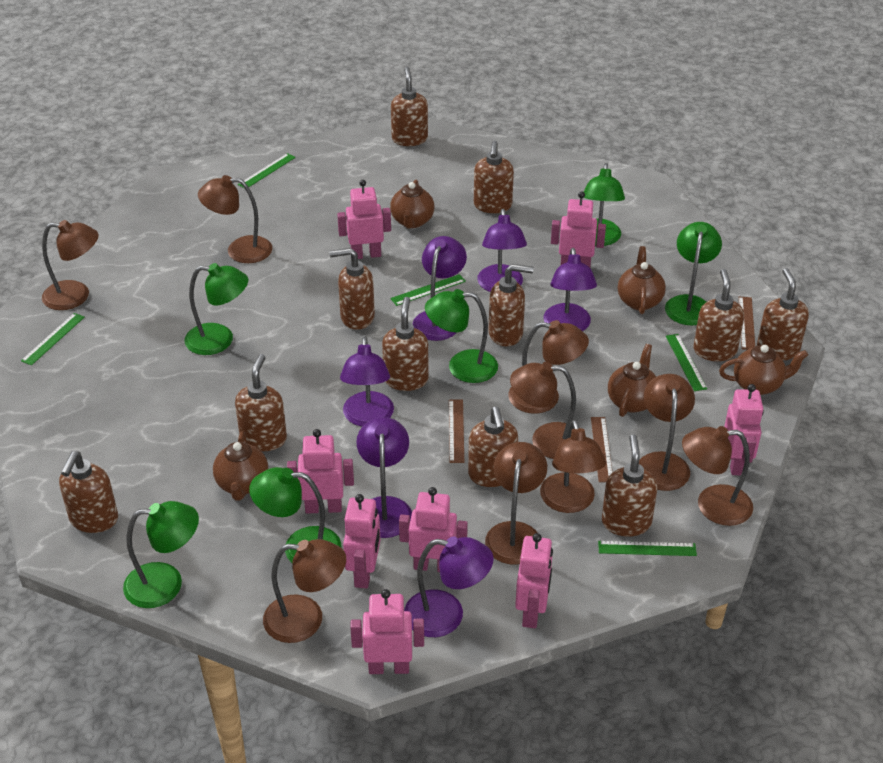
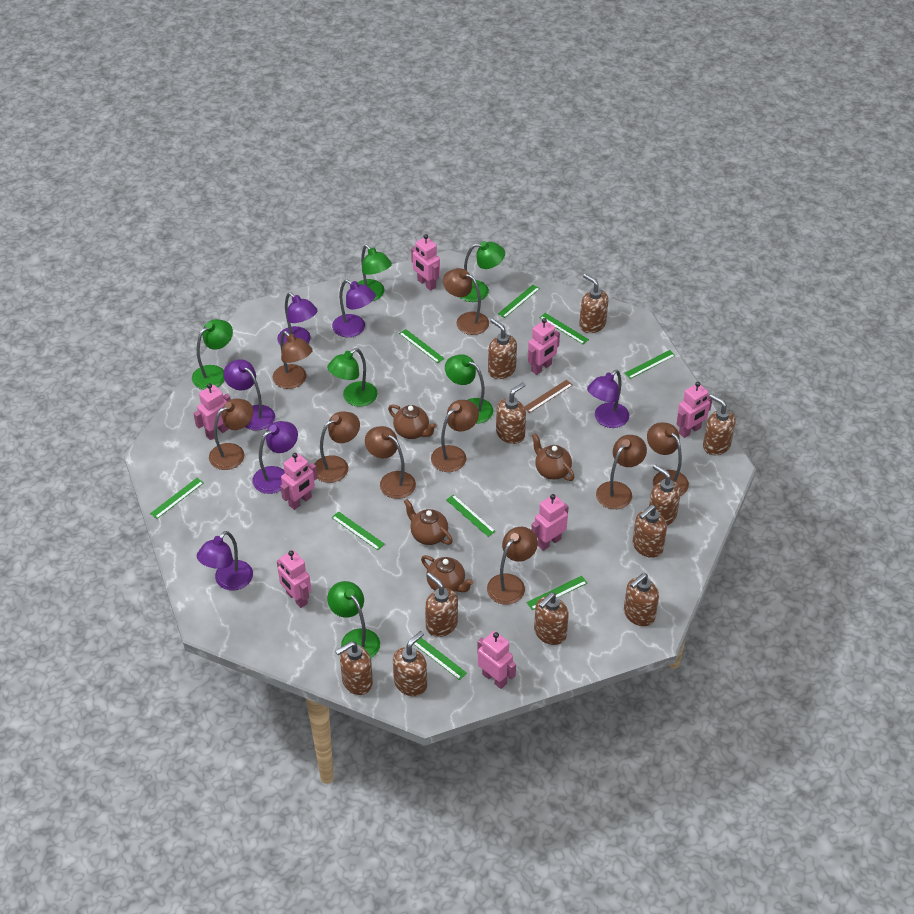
brown ruler: 3 -> 1
brown teapot: 5 -> 4
green ruler: 5 -> 9

